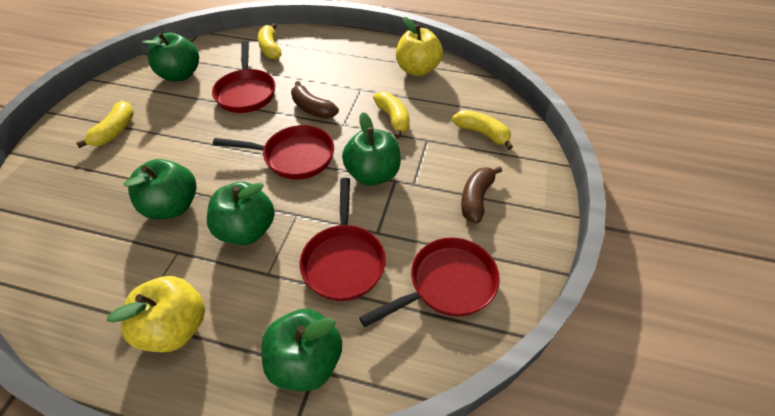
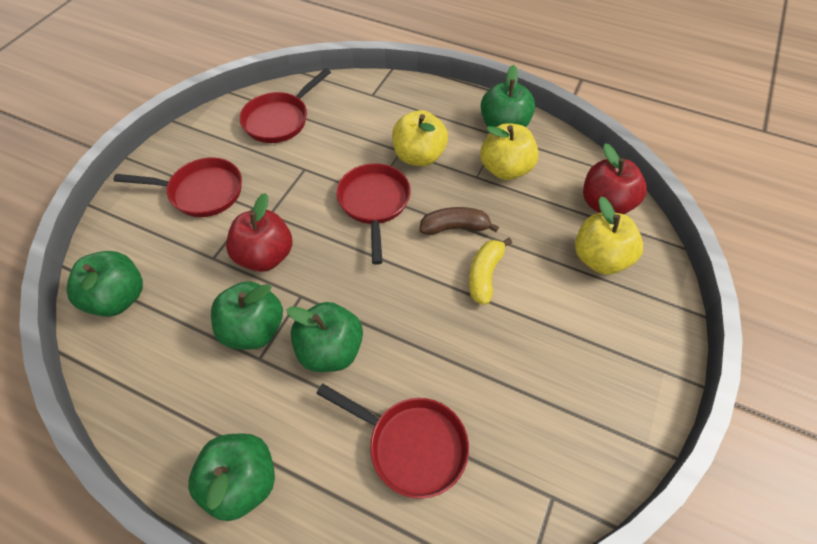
brown banana: 2 -> 1
red apple: 0 -> 2
yellow apple: 2 -> 3
yellow banana: 4 -> 1

